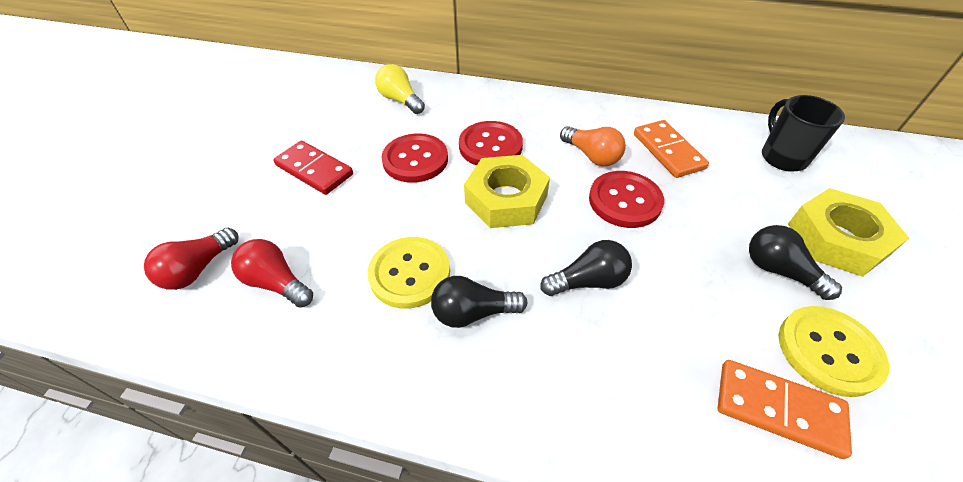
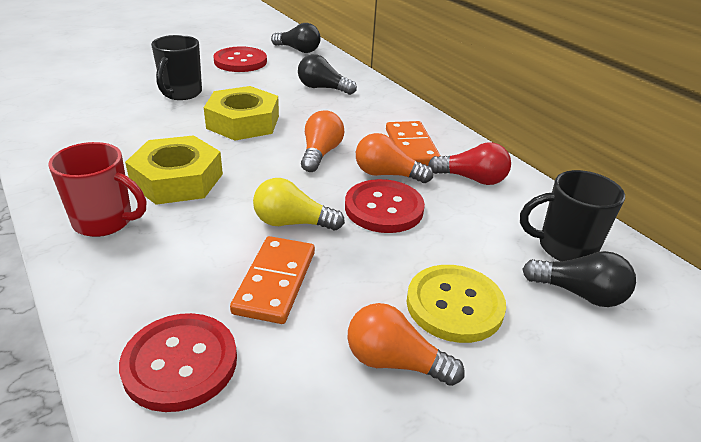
black mug: 1 -> 2
orange light bulb: 1 -> 3
red domino: 1 -> 0
red light bulb: 2 -> 1
red mug: 0 -> 1
yellow button: 2 -> 1

